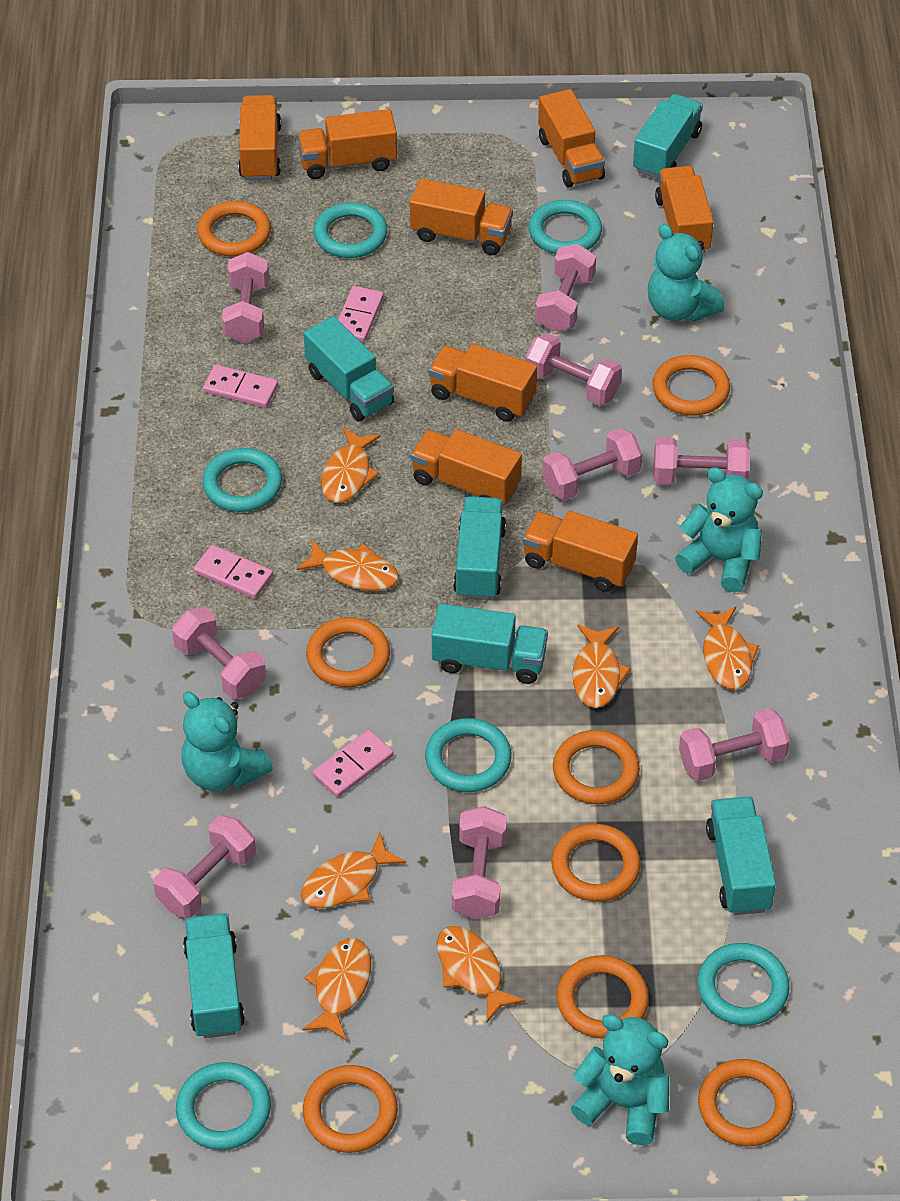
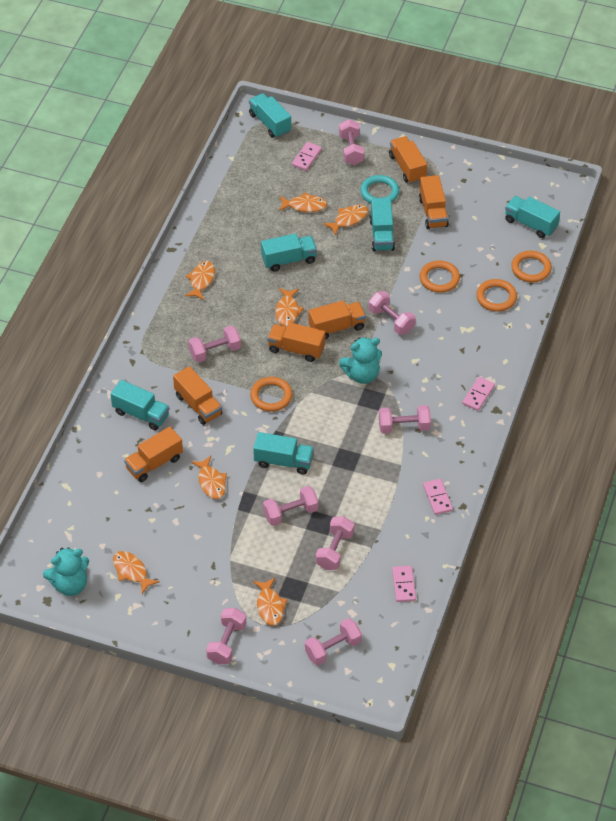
orange ring: 8 -> 4
orange truck: 8 -> 6
pink dumbbell: 9 -> 8
turquoise ring: 6 -> 1
turquoise teddy bear: 4 -> 2

